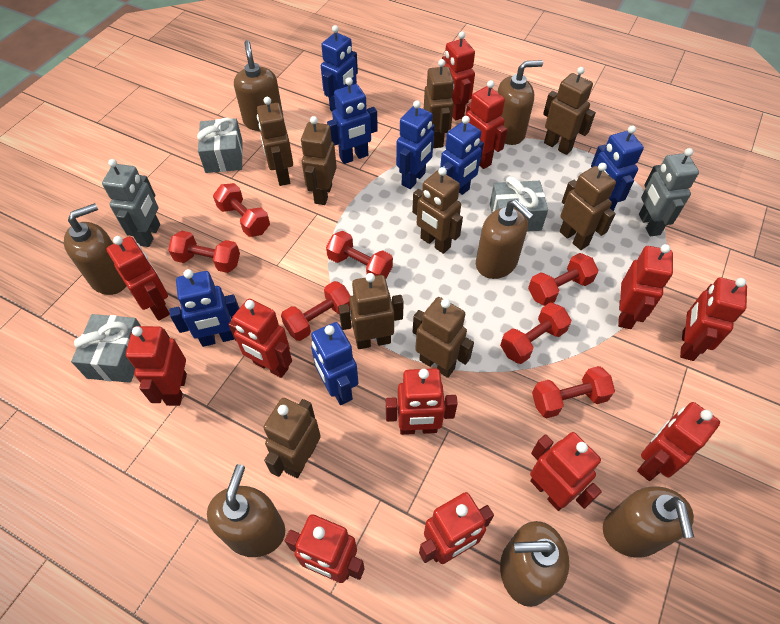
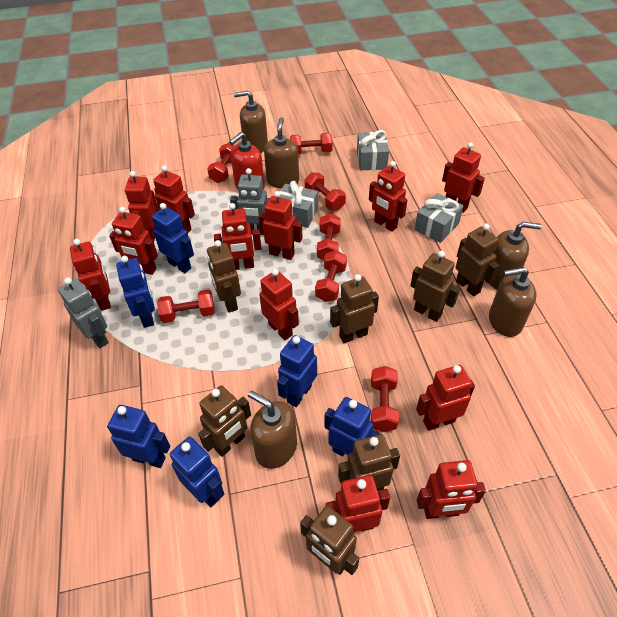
blue robot: 7 -> 6
brown robot: 9 -> 7
brown soap dispenser: 7 -> 5
red soap dispenser: 0 -> 1

